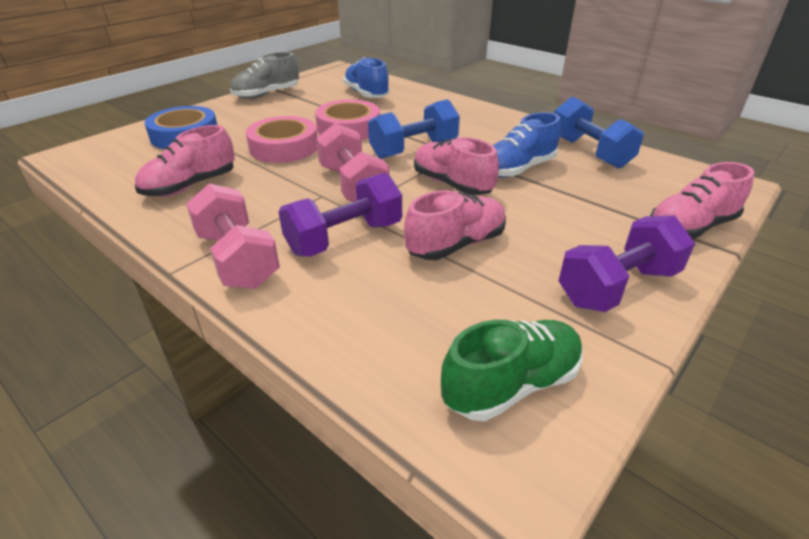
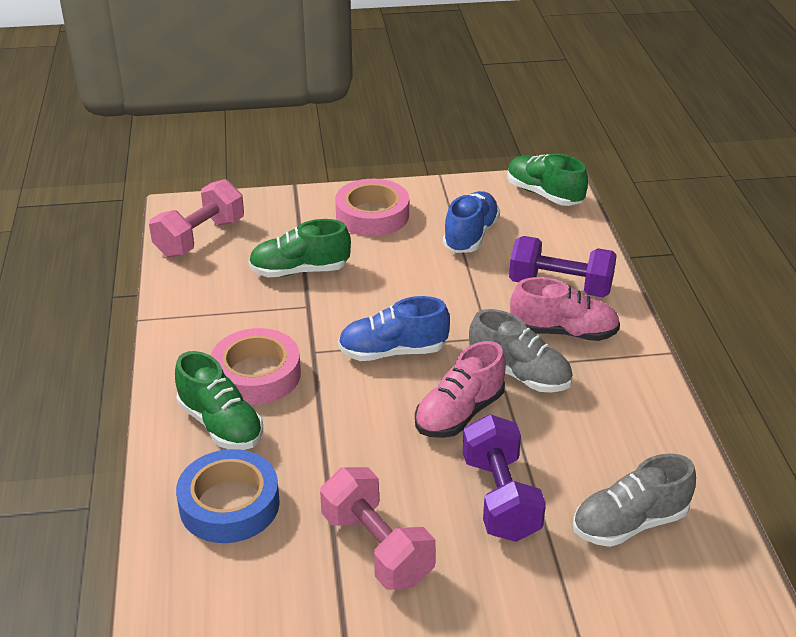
blue dumbbell: 2 -> 0
green shoe: 1 -> 3
grey shoe: 1 -> 2
pink shoe: 4 -> 2

